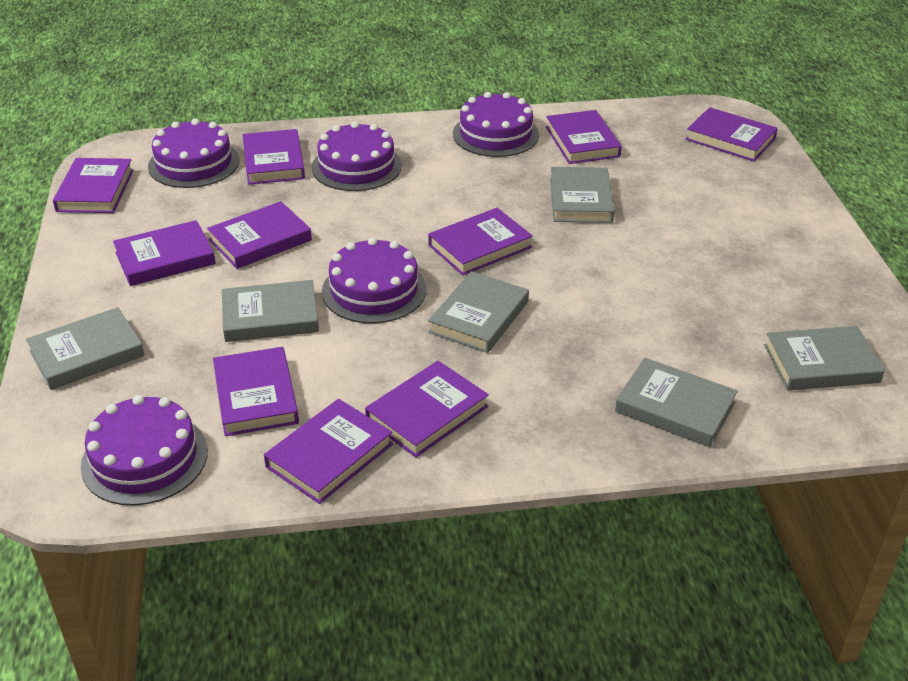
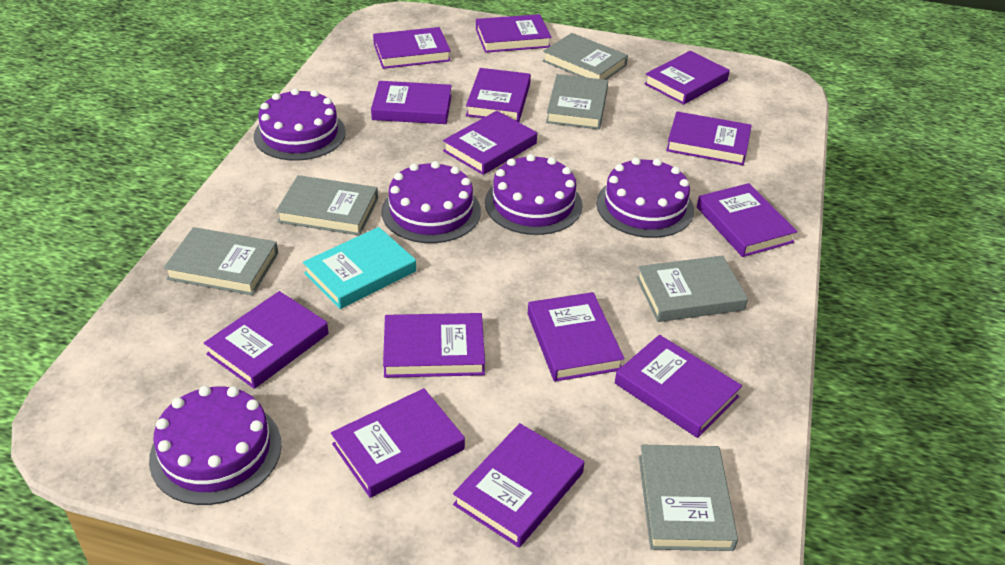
purple book: 10 -> 14
turquoise book: 0 -> 1

